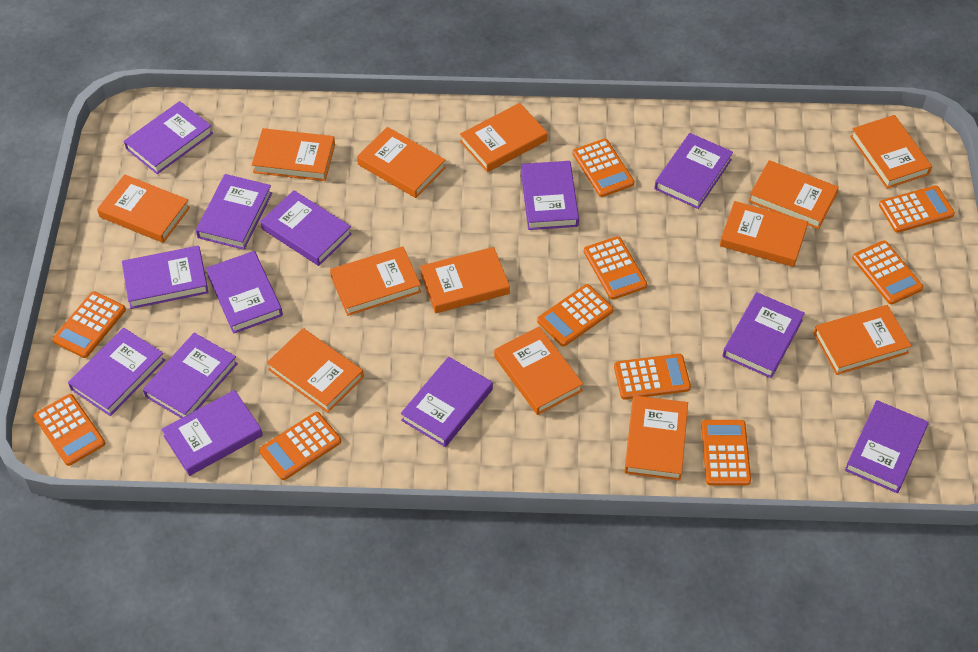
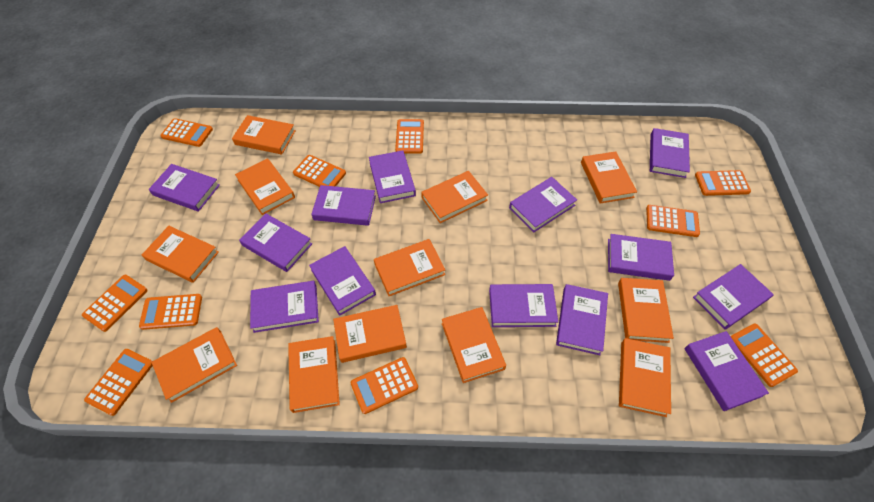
orange book: 13 -> 12

